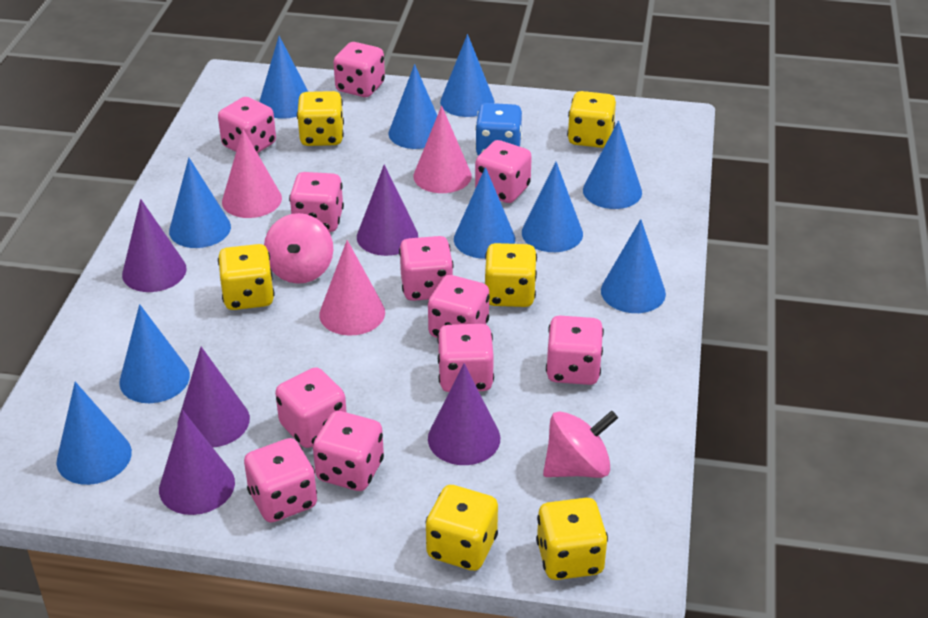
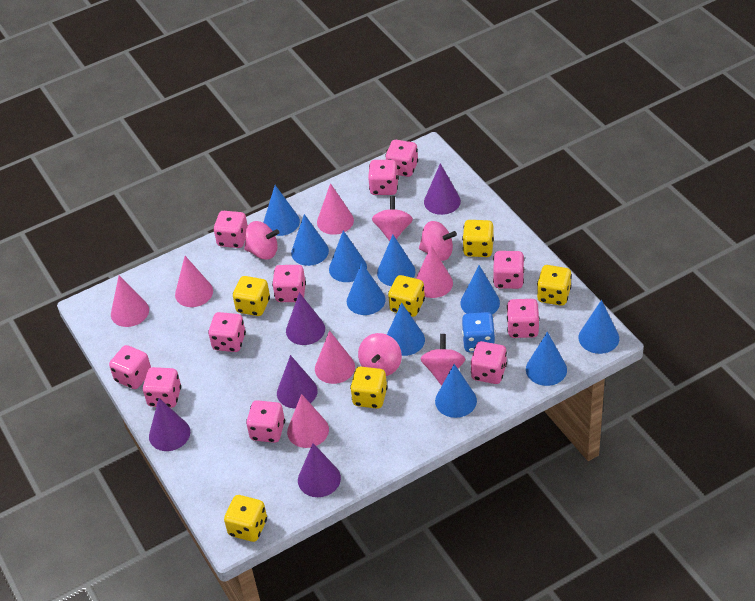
pink cone: 3 -> 6
pink spinning top: 2 -> 5

